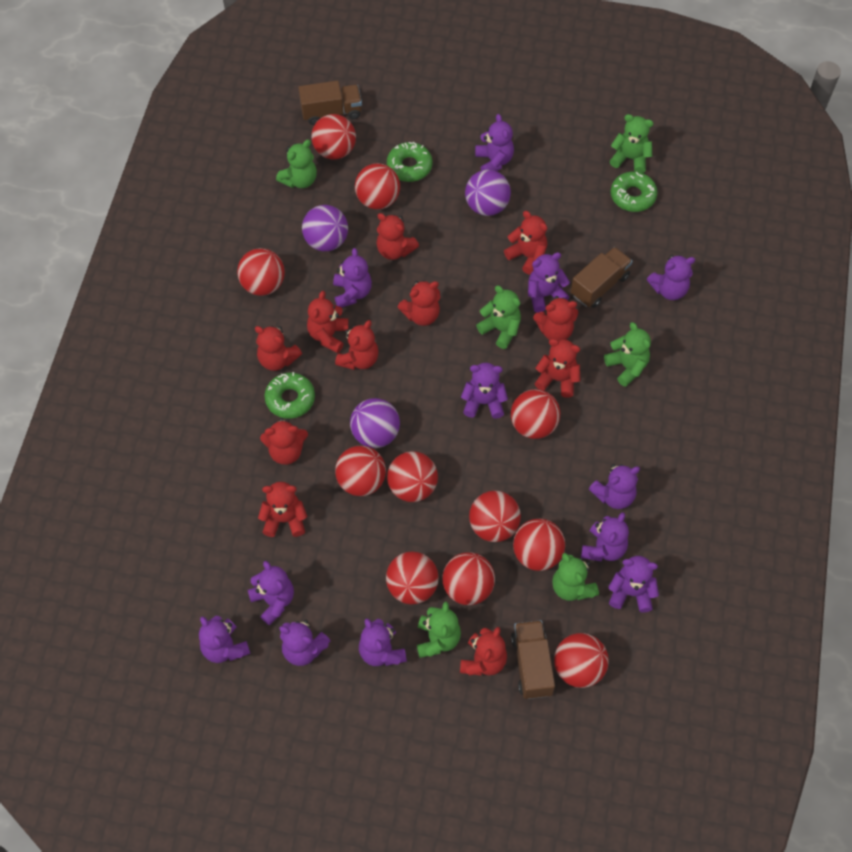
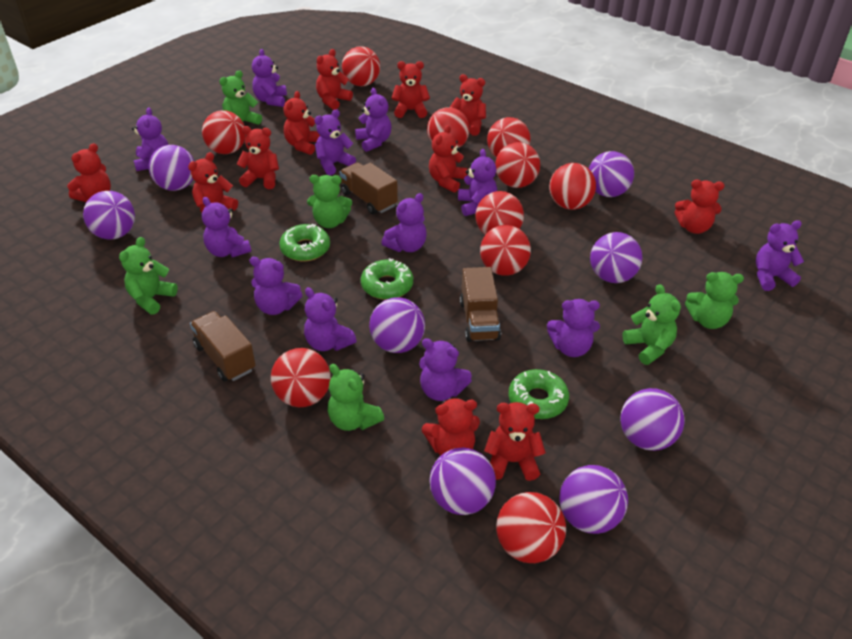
purple ball: 3 -> 8
red ball: 11 -> 10

